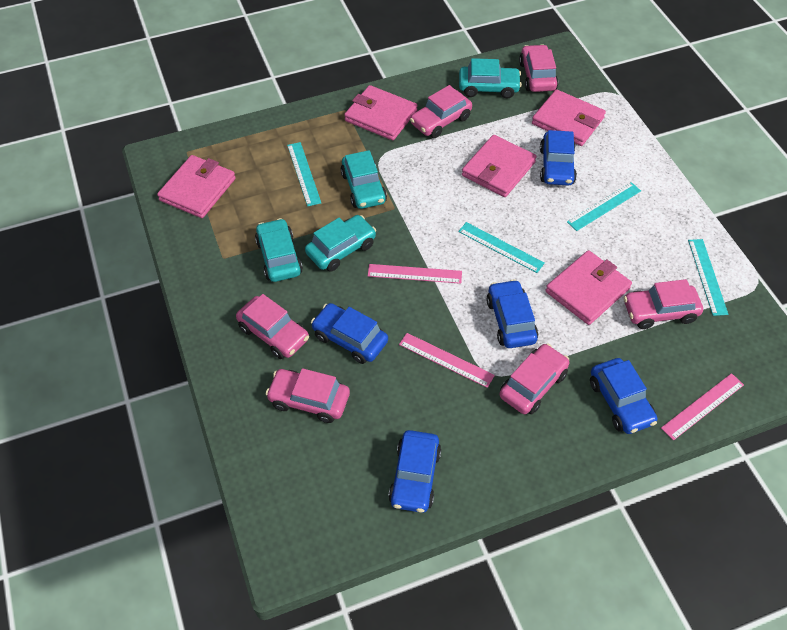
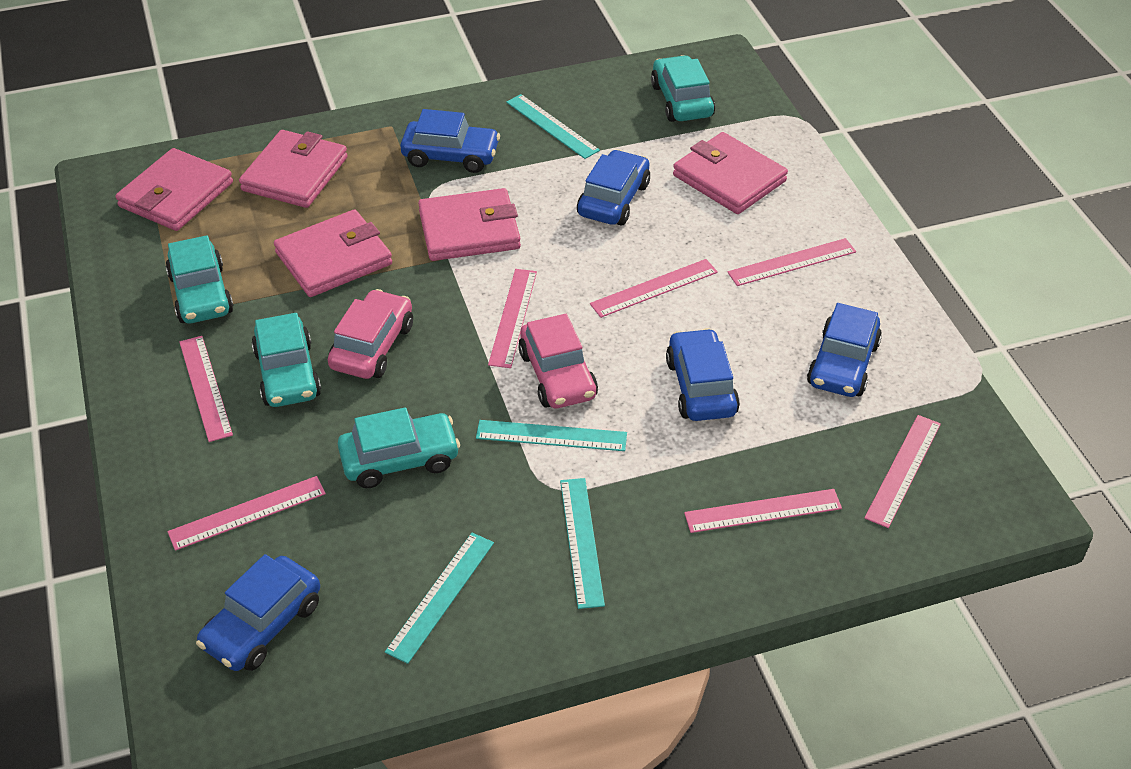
pink car: 6 -> 2
pink ruler: 3 -> 7

